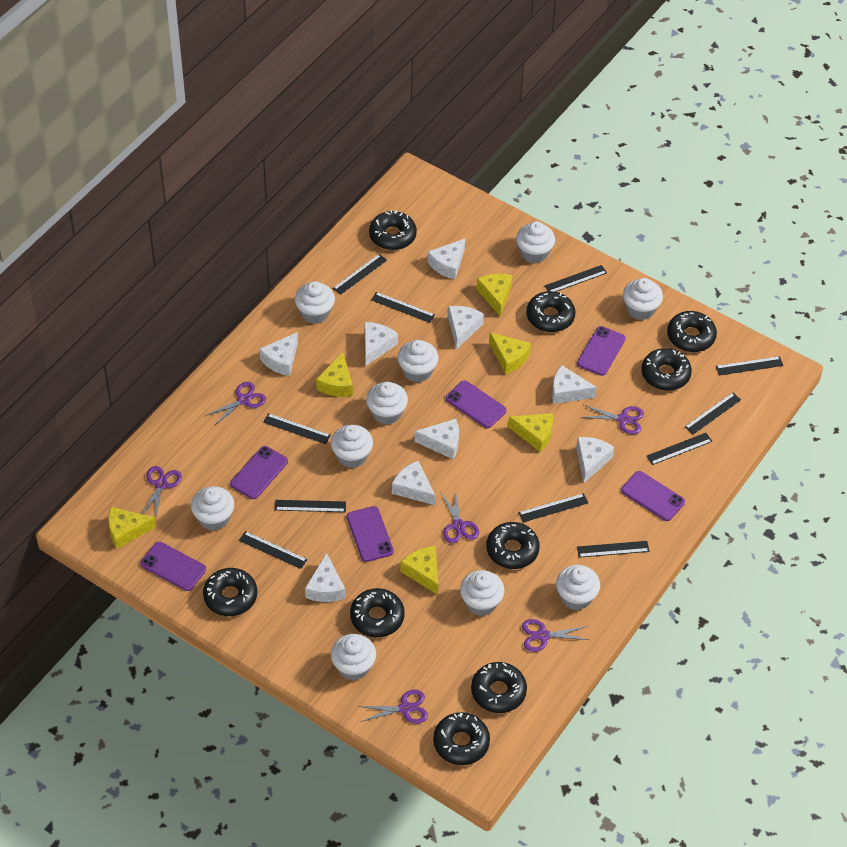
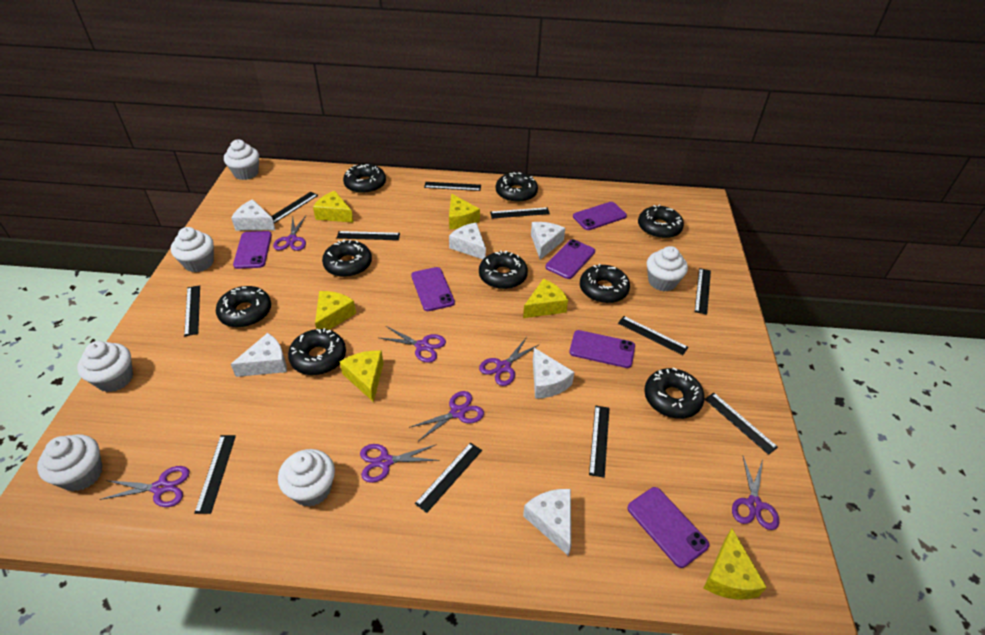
purple scissors: 6 -> 7
white cheese: 9 -> 6
white cupcake: 10 -> 6

